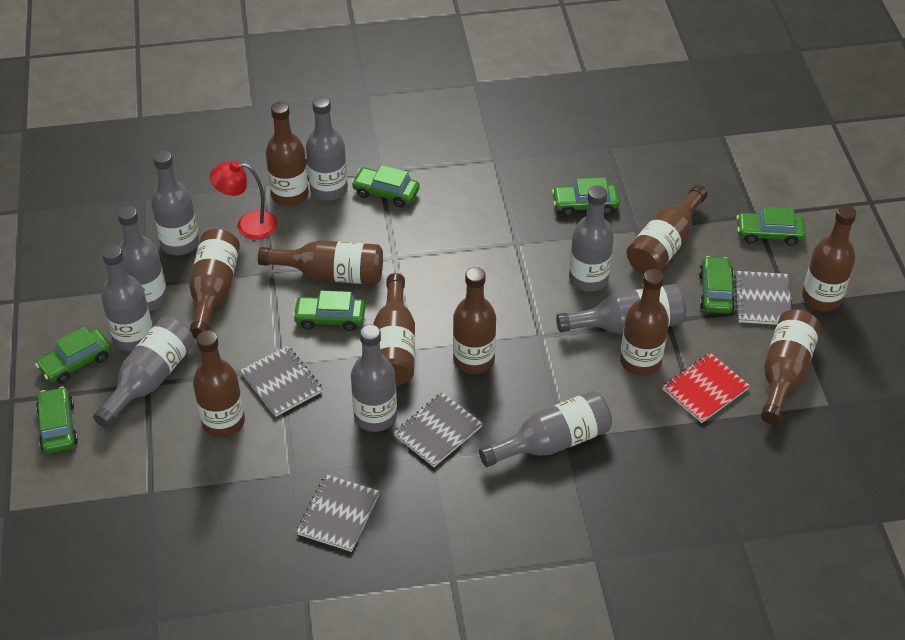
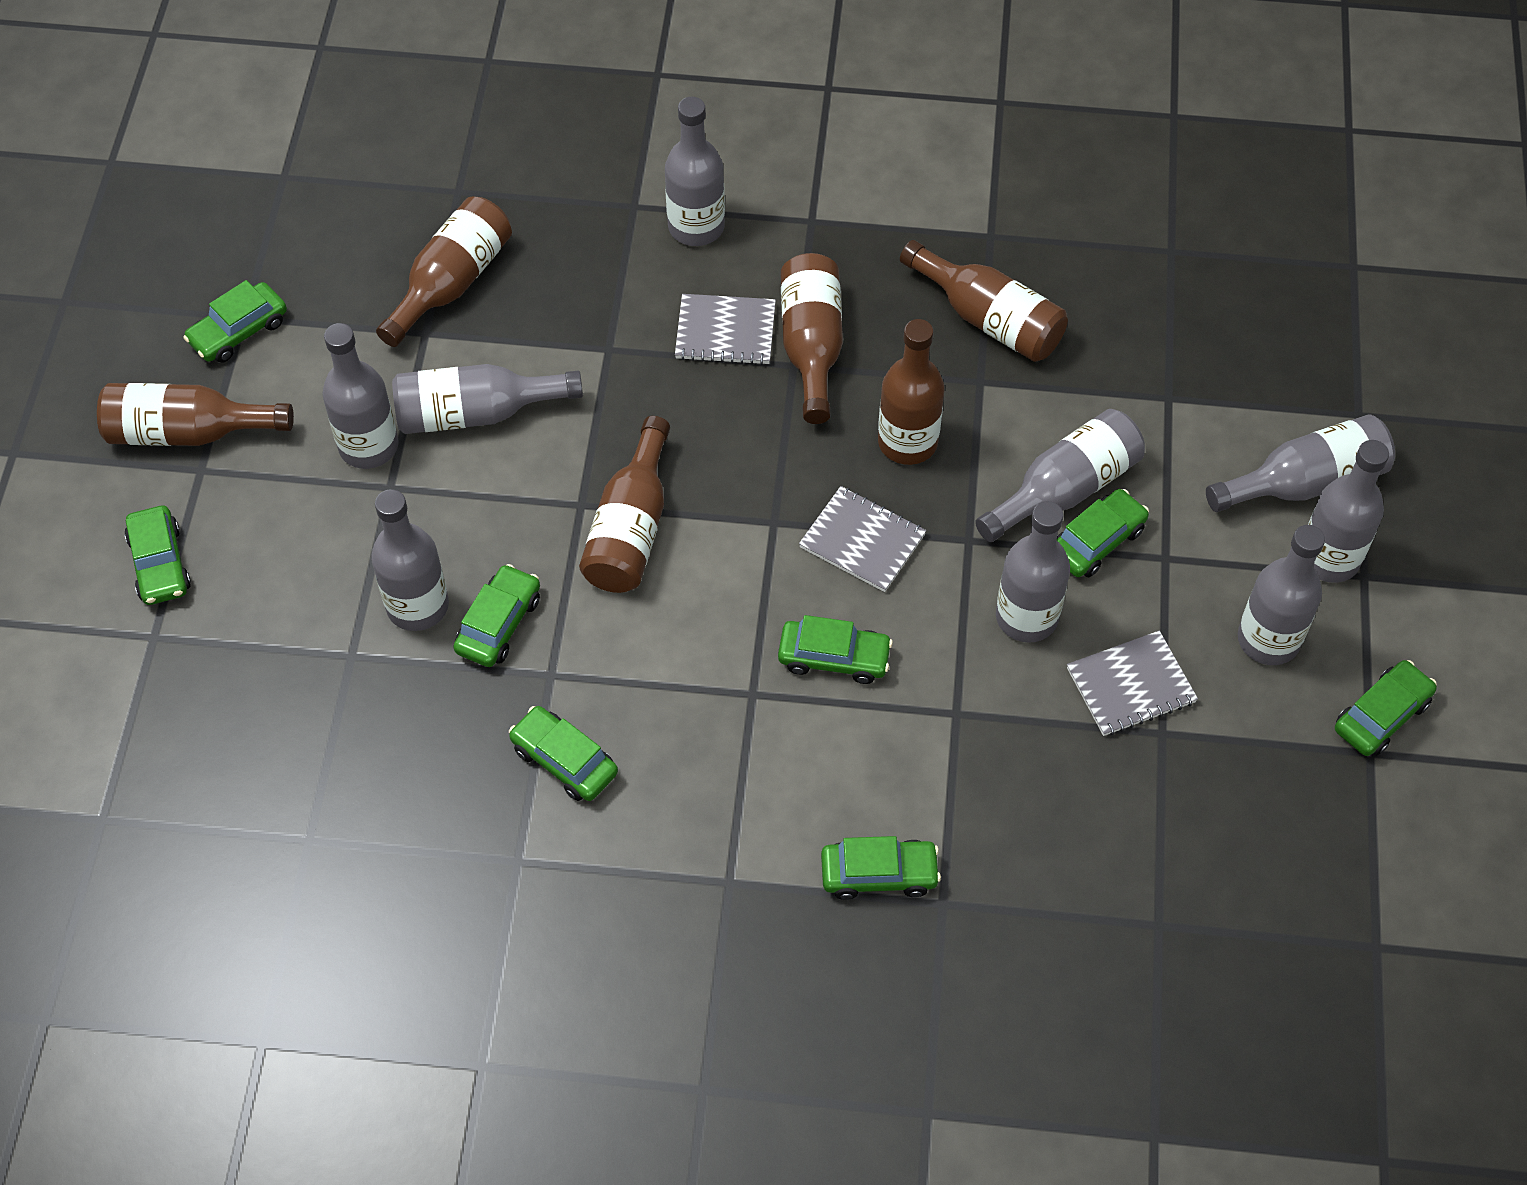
brown bottle: 10 -> 6
green car: 7 -> 8
grey notebook: 4 -> 3
red lamp: 1 -> 0
red notebook: 1 -> 0

